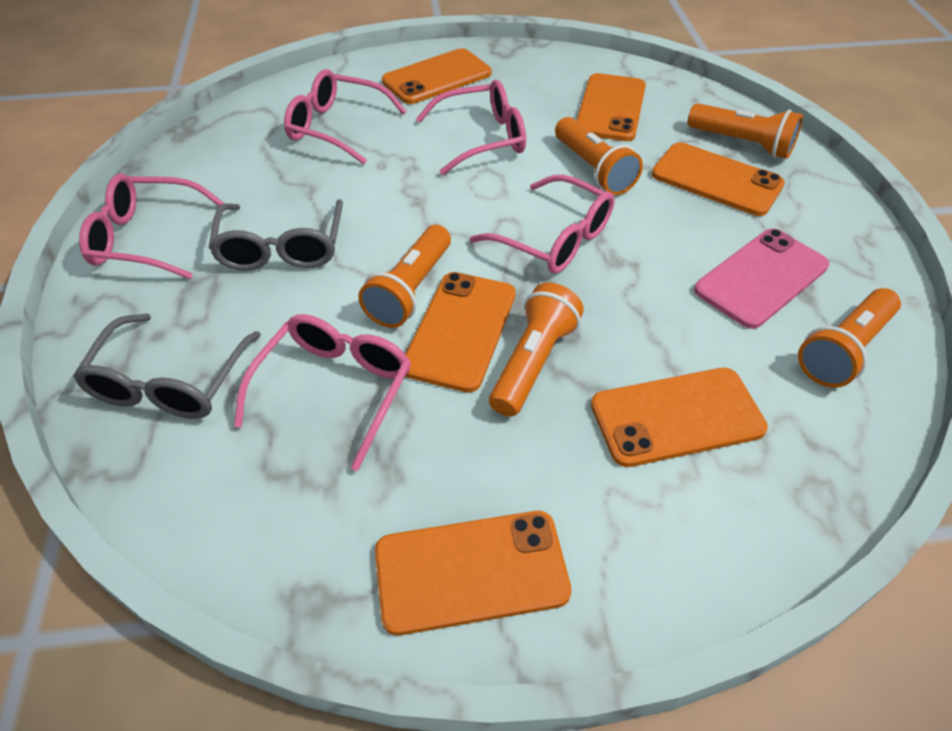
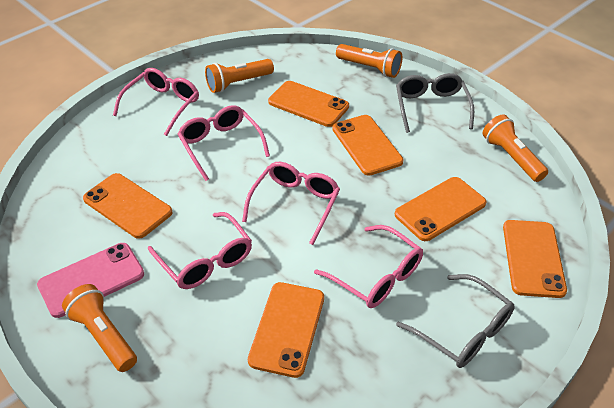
orange flashlight: 5 -> 4

